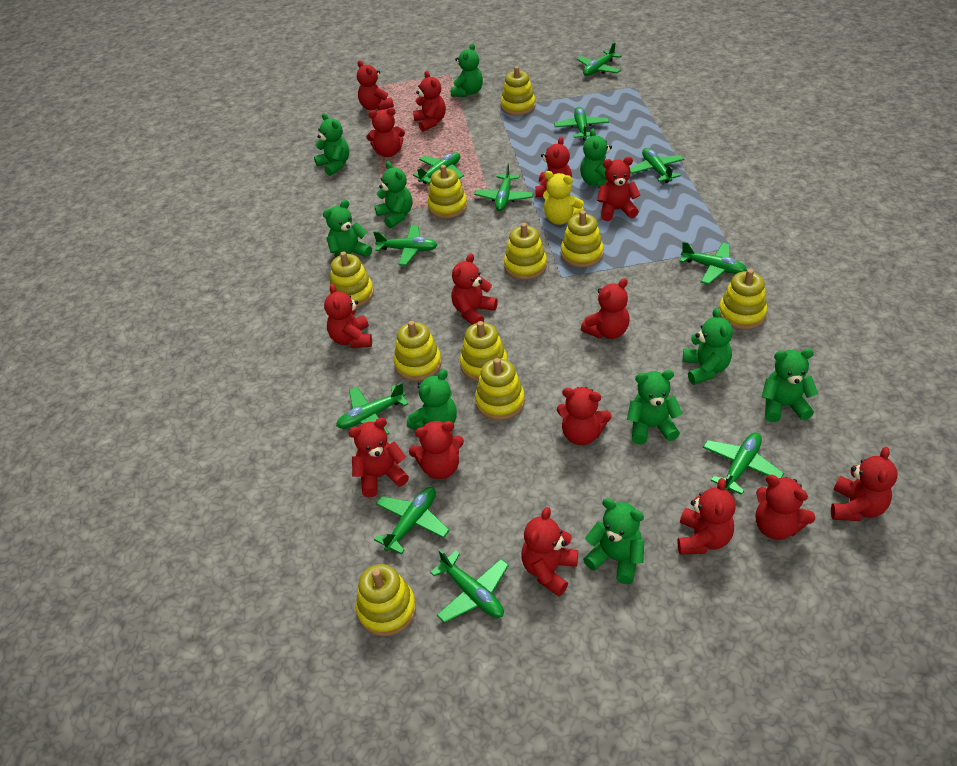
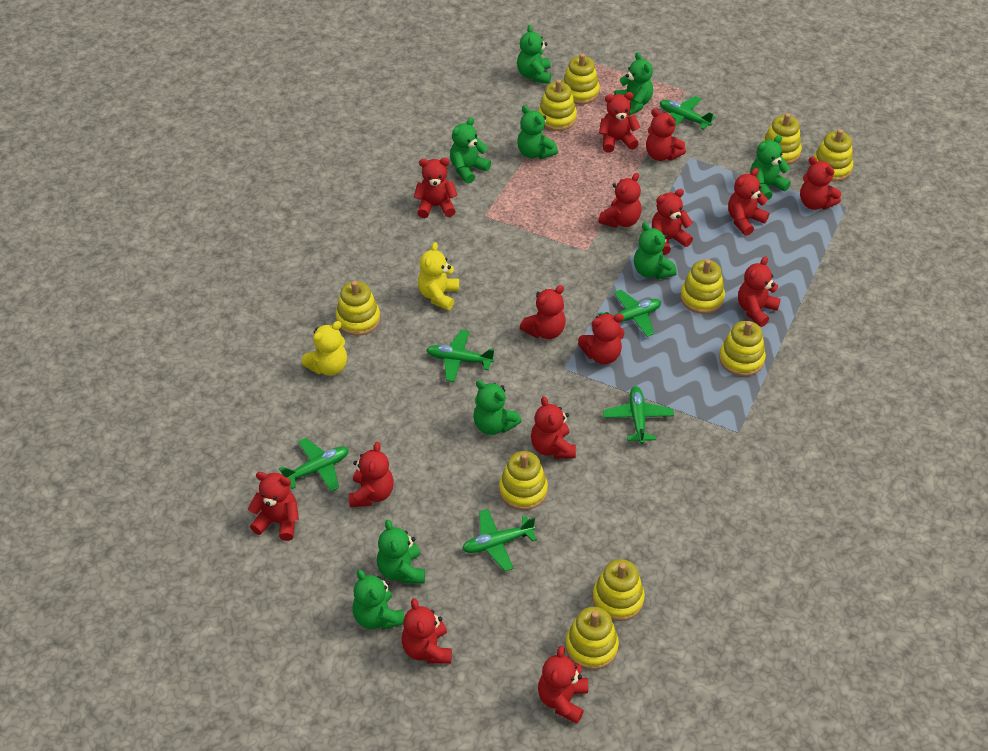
green plane: 11 -> 6
green teddy bear: 10 -> 9
yellow teddy bear: 1 -> 2

